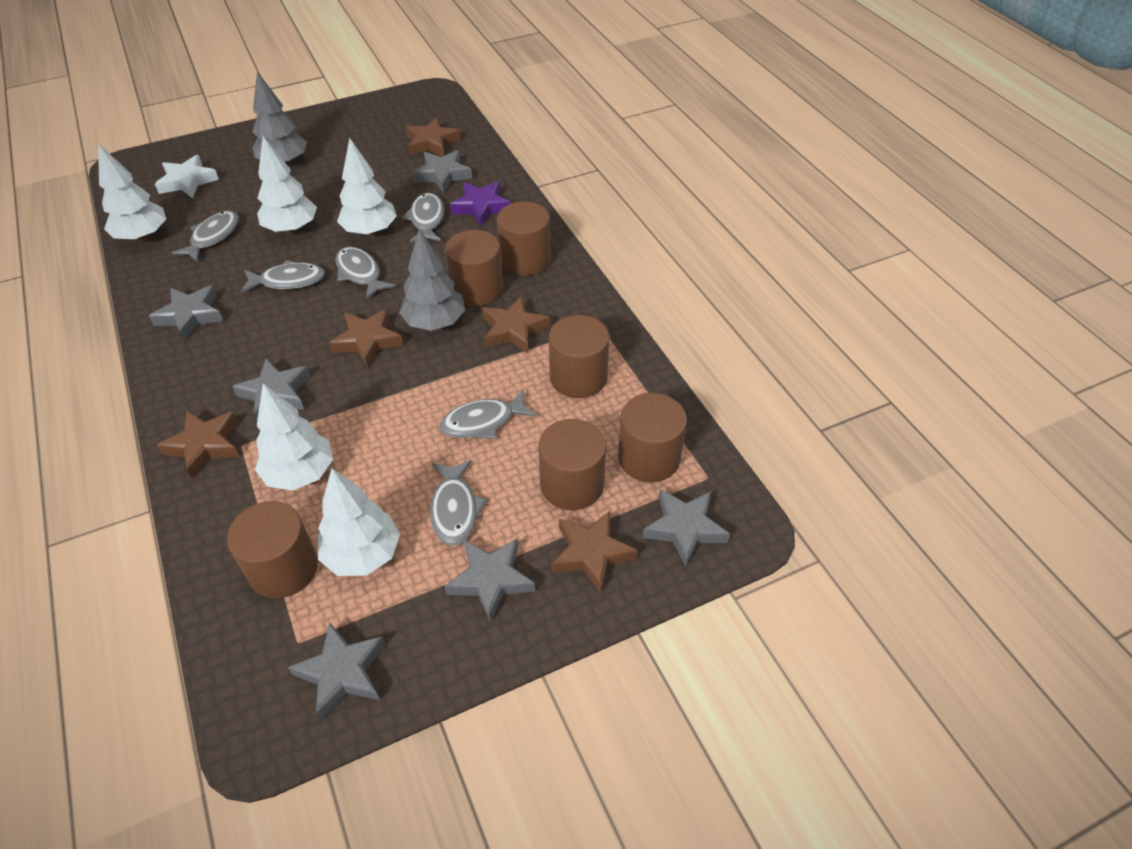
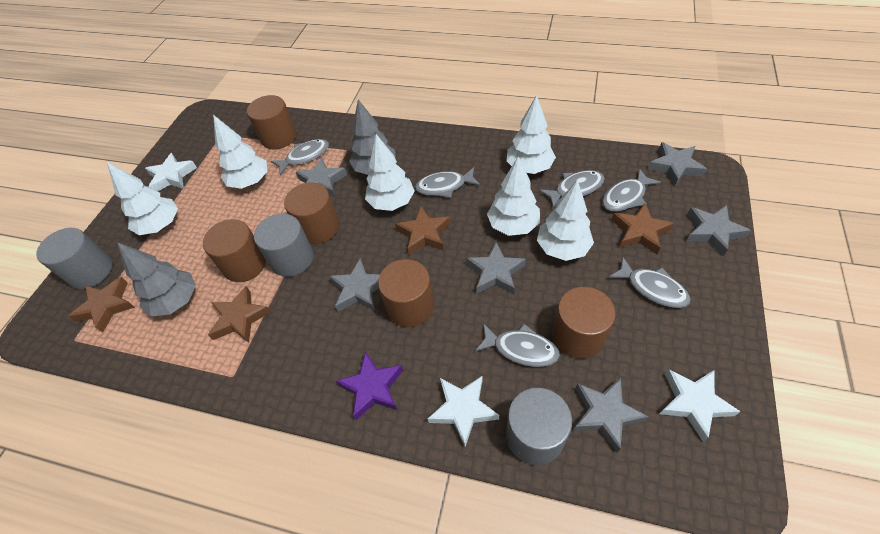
brown cylinder: 6 -> 5
brown star: 5 -> 4
grey cylinder: 0 -> 3
white star: 1 -> 3
white tree: 5 -> 6

